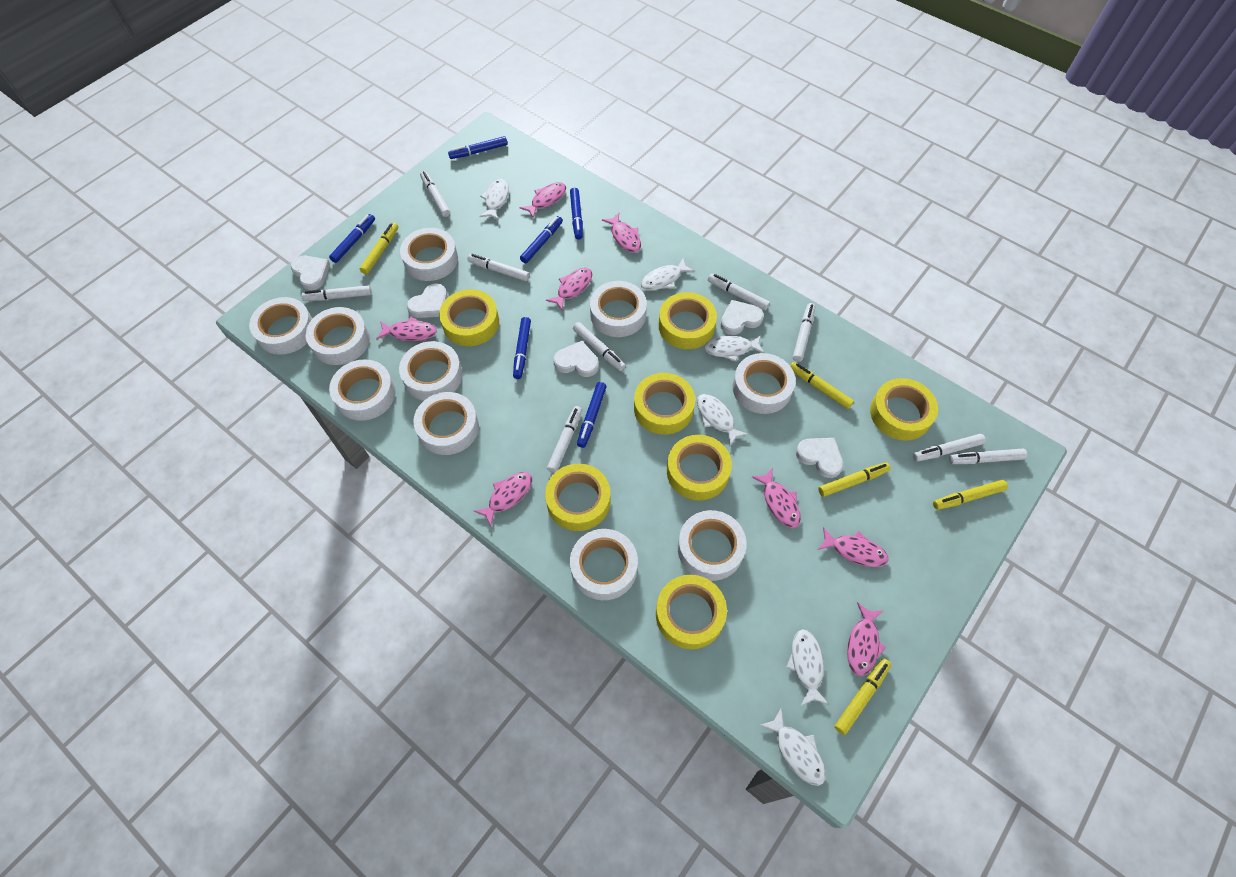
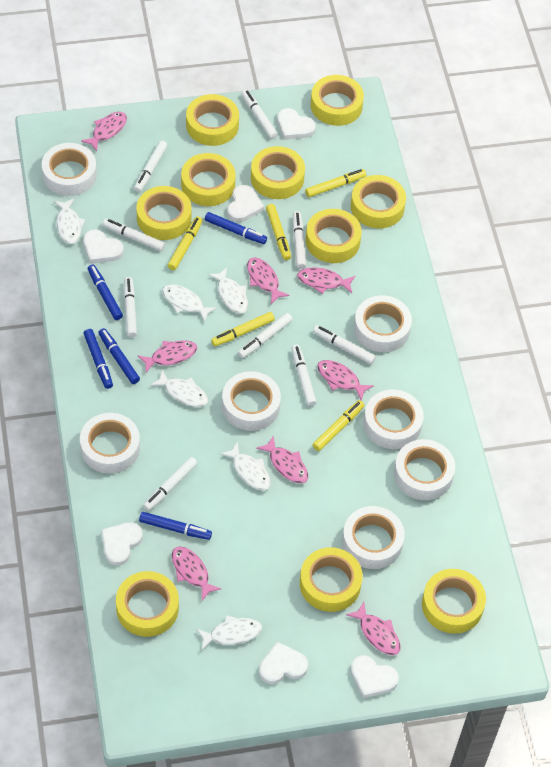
blue marker: 6 -> 5
white heart: 5 -> 6
white tape: 10 -> 7
yellow tape: 7 -> 10

